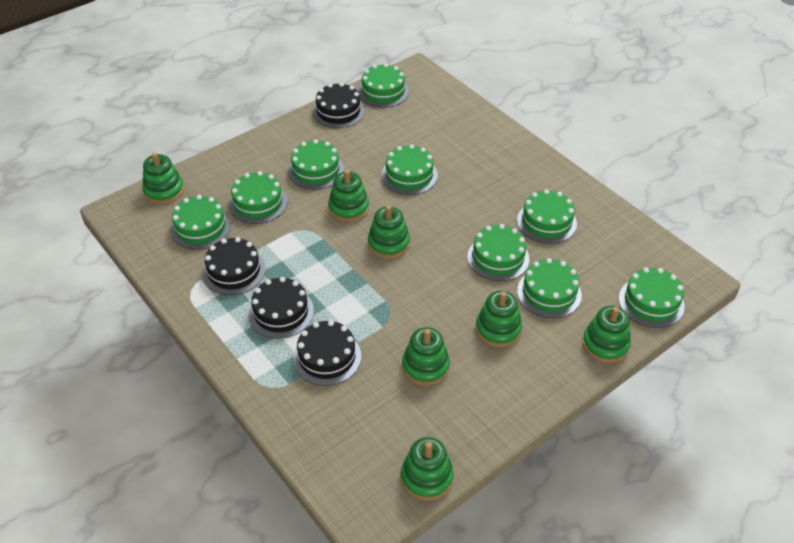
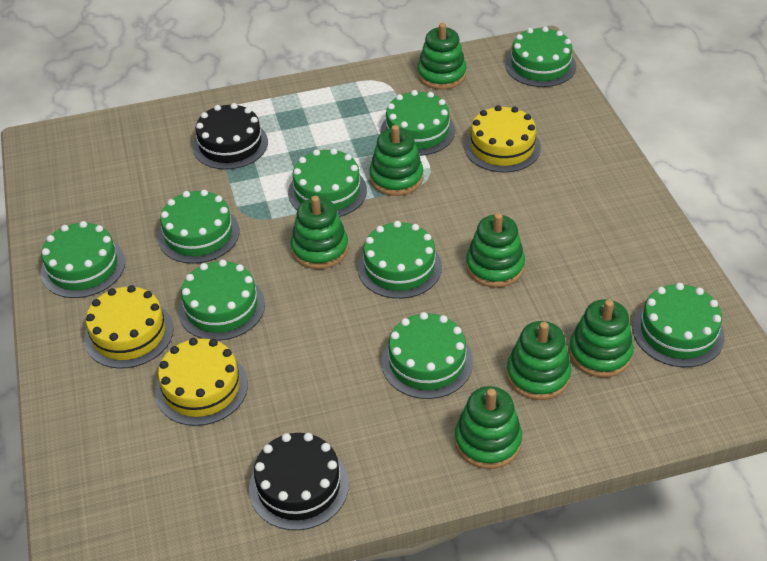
black cake: 4 -> 2
yellow cake: 0 -> 3

